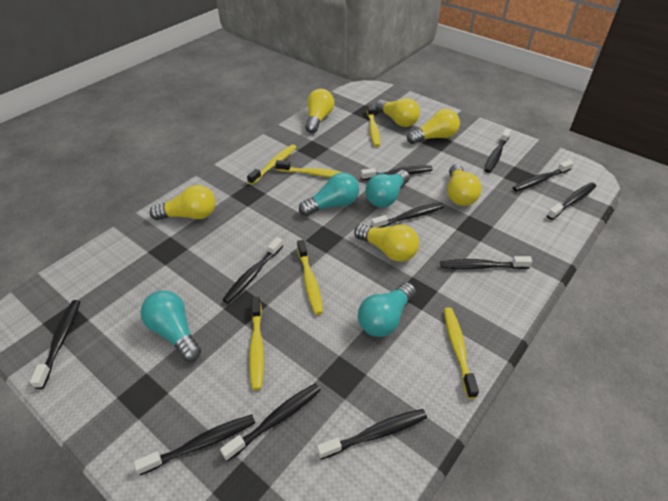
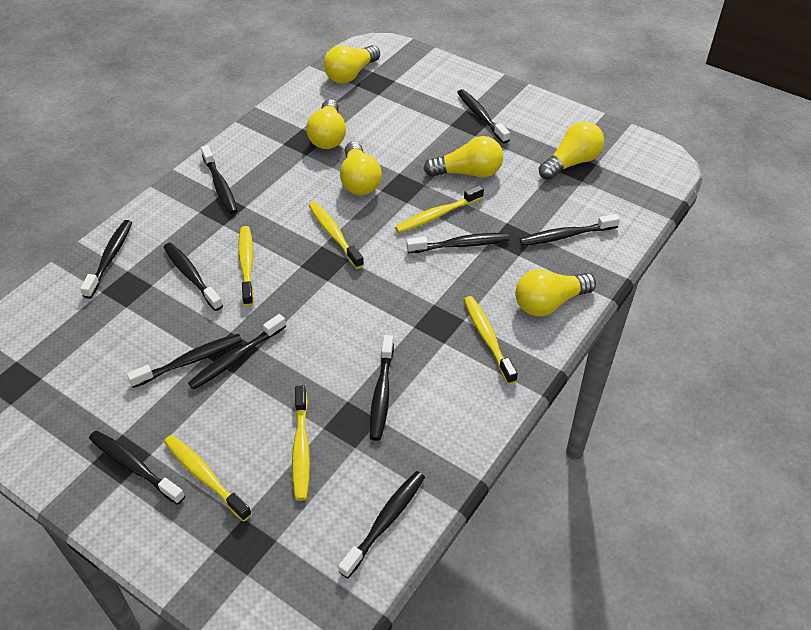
turquoise light bulb: 4 -> 0

